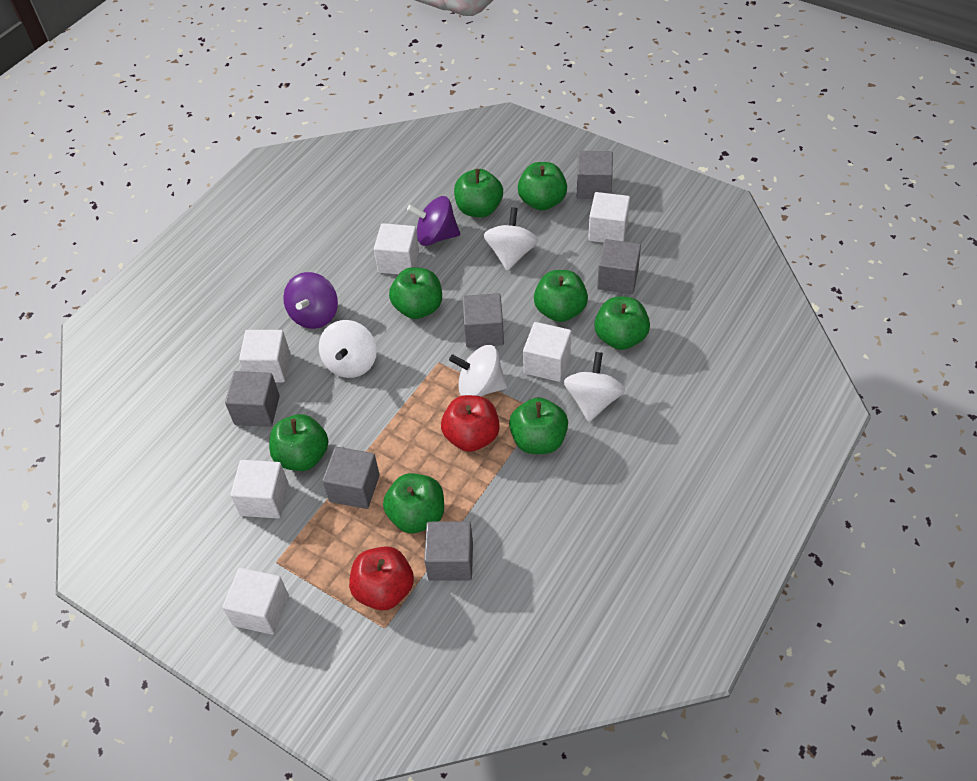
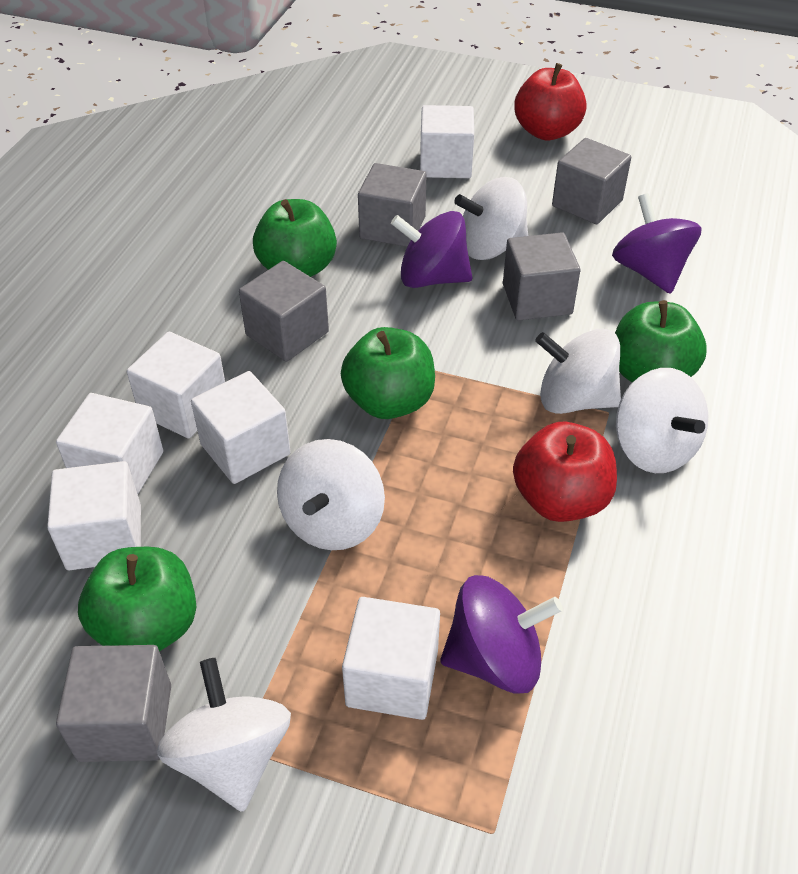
green apple: 8 -> 4
grey cube: 6 -> 5
purple spinning top: 2 -> 3
white spinning top: 4 -> 5

